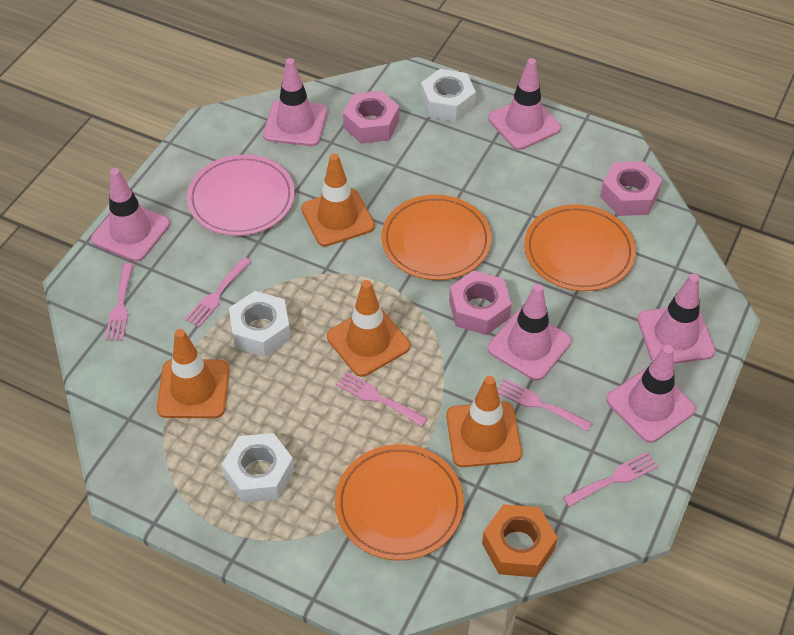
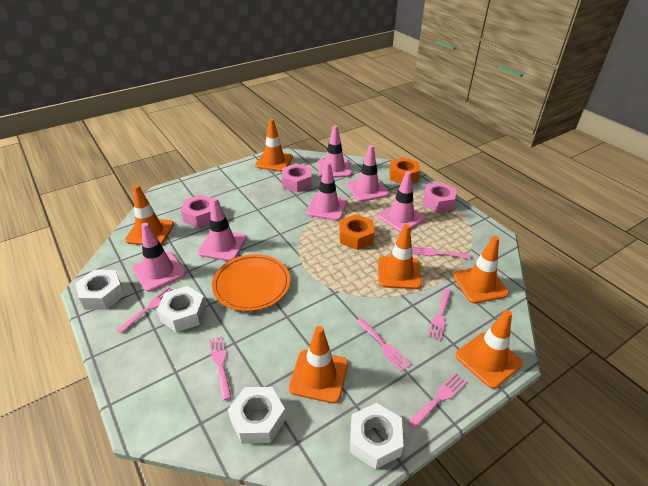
orange nut: 1 -> 2
orange plate: 3 -> 1
orange traffic cone: 4 -> 6
pink fork: 5 -> 6
pink plate: 1 -> 0
white nut: 3 -> 4

